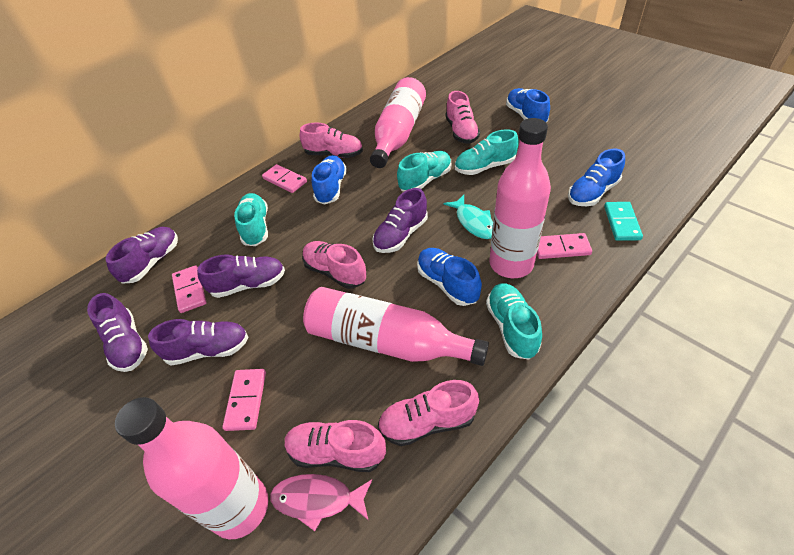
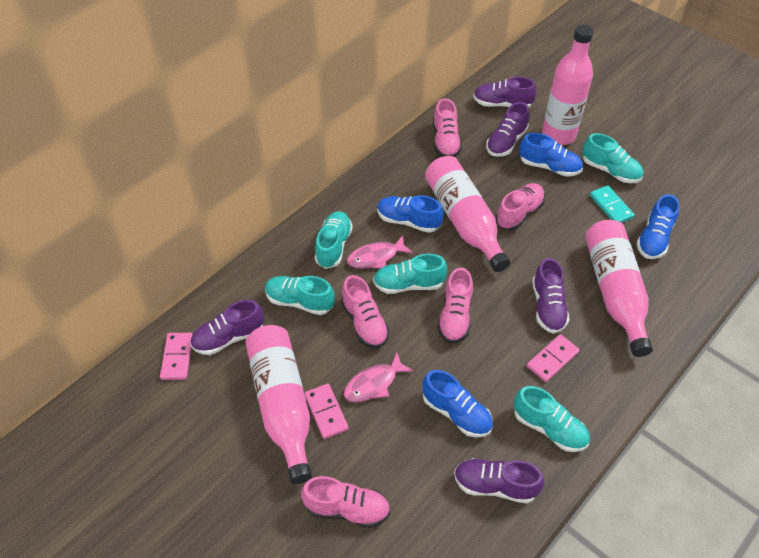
pink domino: 4 -> 3
pink fish: 1 -> 2
turquoise fish: 1 -> 0
turquoise shoe: 4 -> 5

